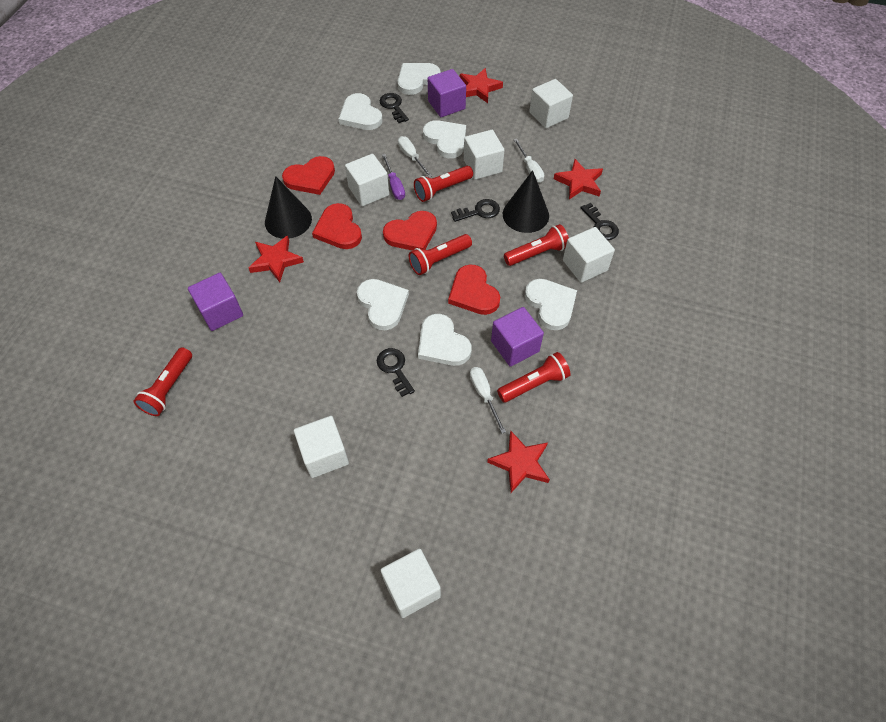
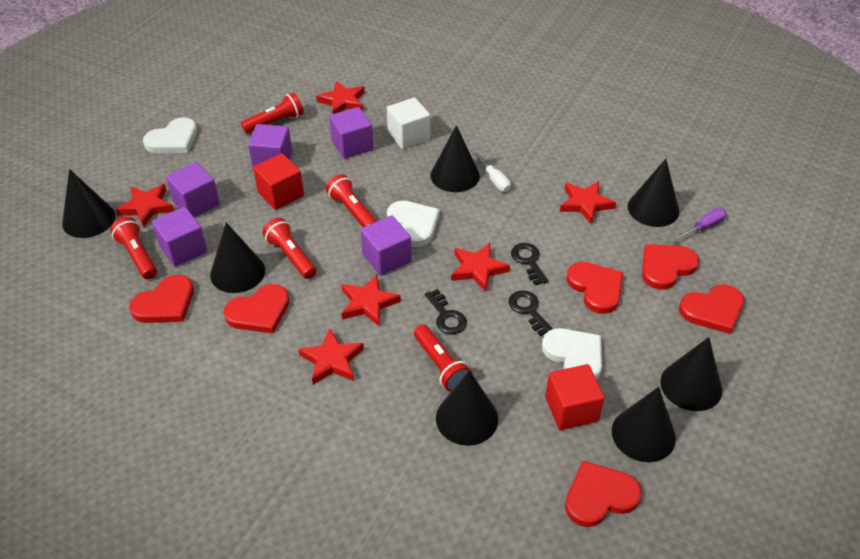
black cone: 2 -> 7
black key: 4 -> 3
purple cube: 3 -> 5
red cube: 0 -> 2
red heart: 4 -> 6
red star: 4 -> 6
white cube: 6 -> 1
white heart: 6 -> 3
white screwdriver: 3 -> 1

